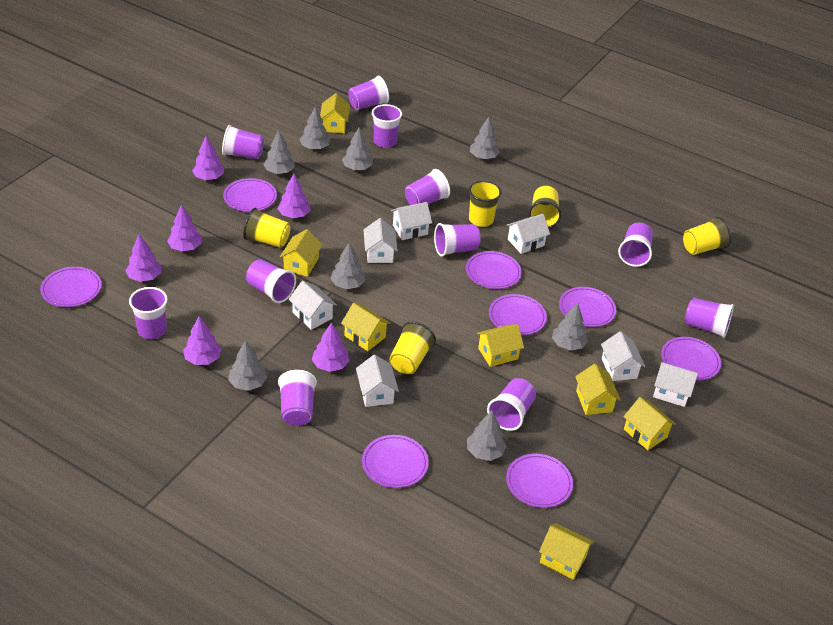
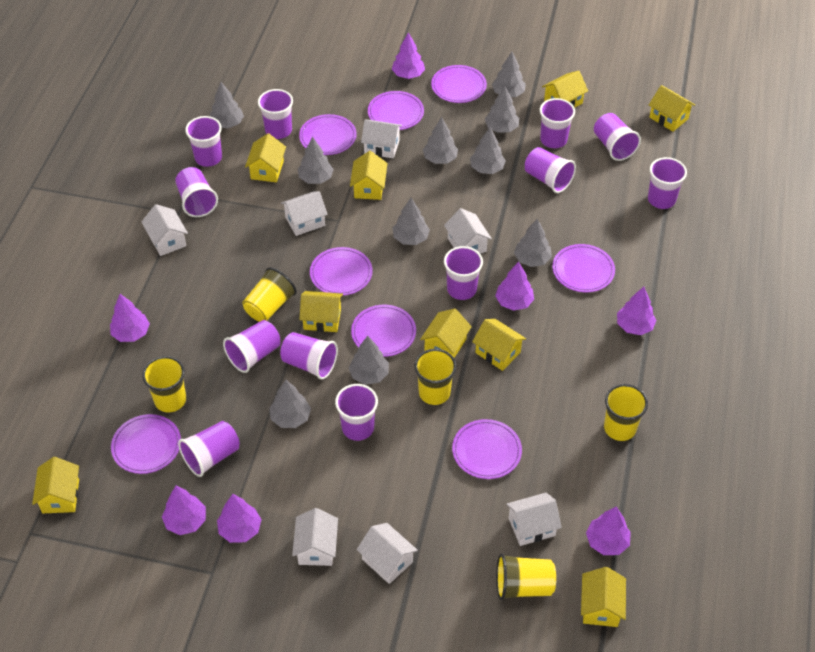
grey tree: 8 -> 10
purple cup: 11 -> 12
purple tree: 6 -> 7
yellow house: 7 -> 9

